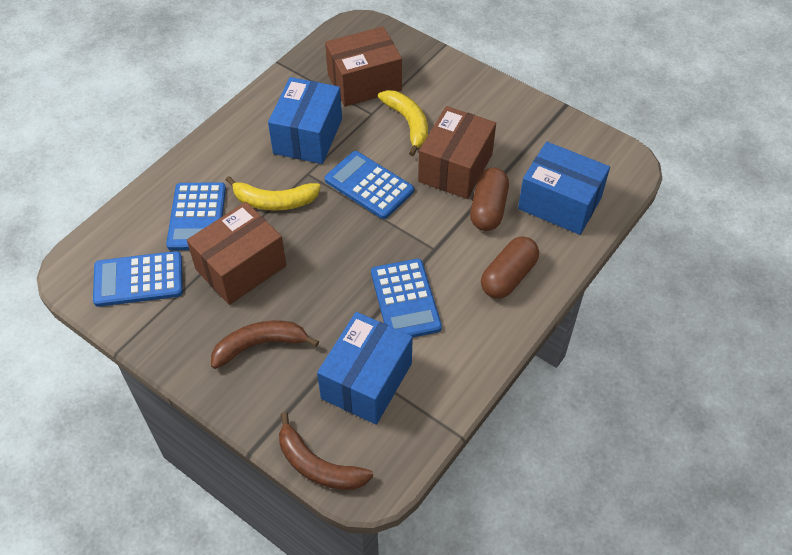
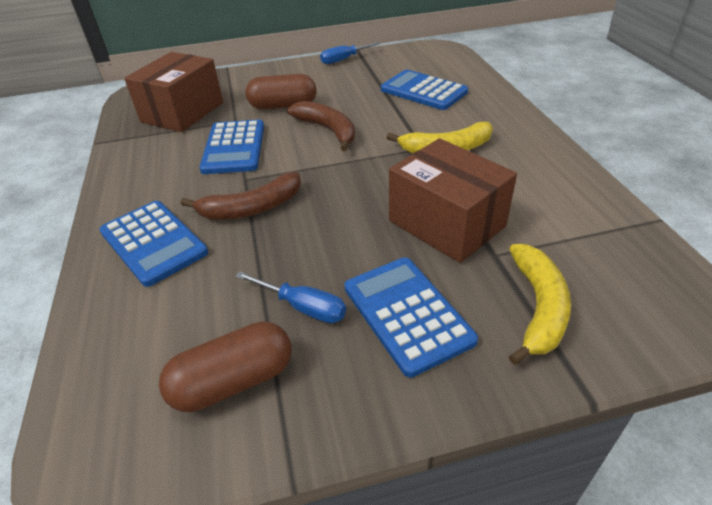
blue box: 3 -> 0
blue screwdriver: 0 -> 2
brown box: 3 -> 2

